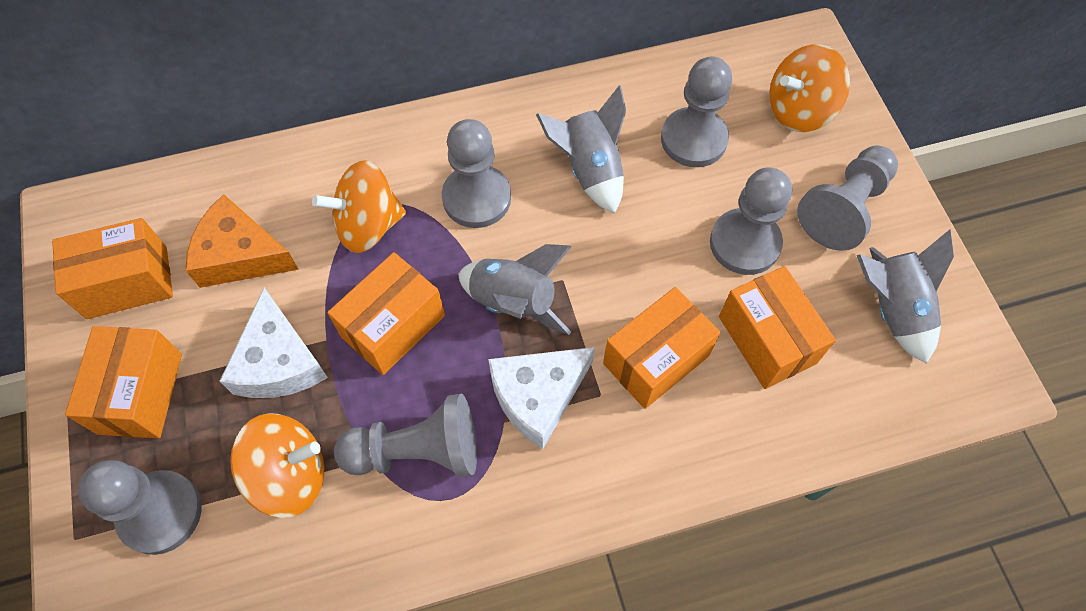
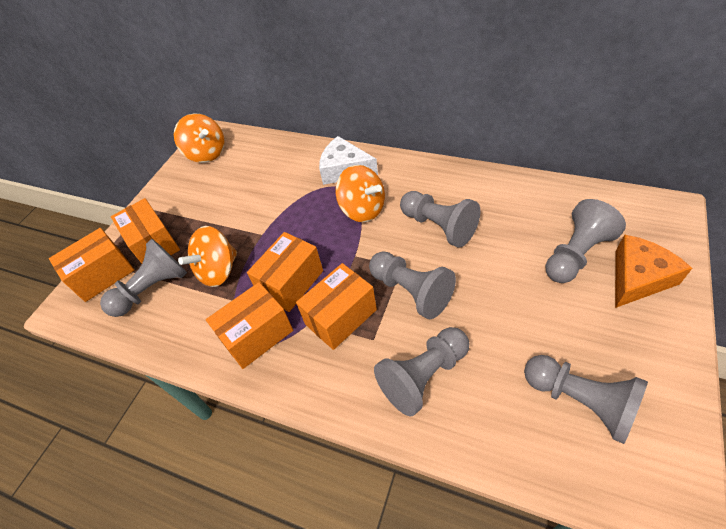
grey rocket: 3 -> 0
white cheese: 2 -> 1

